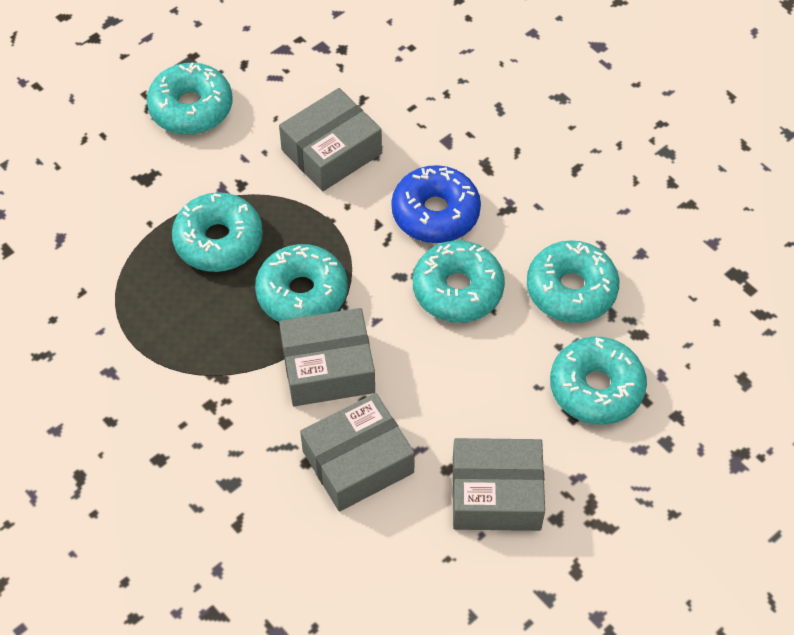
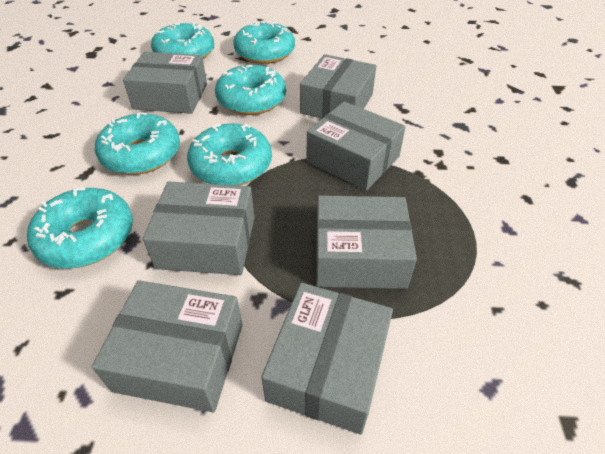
blue donut: 1 -> 0
grey box: 4 -> 7

